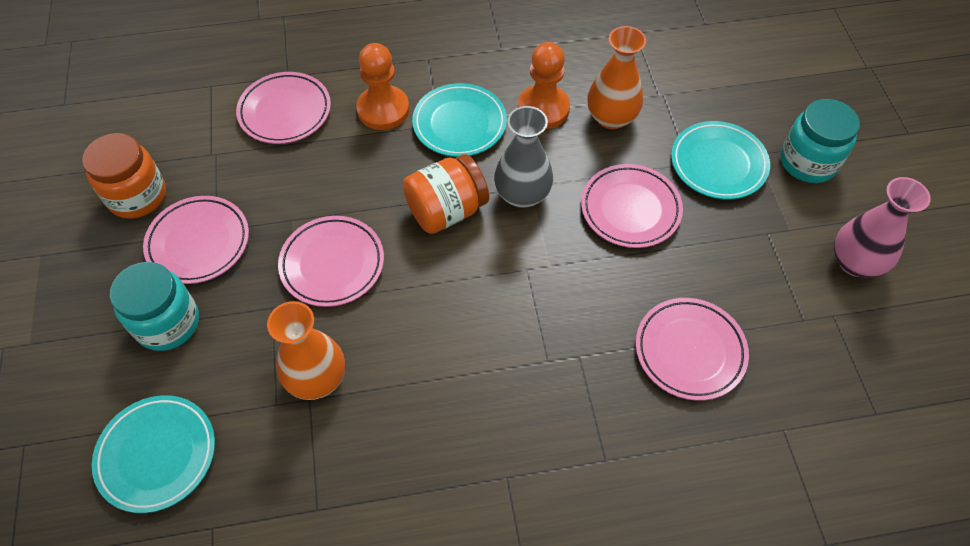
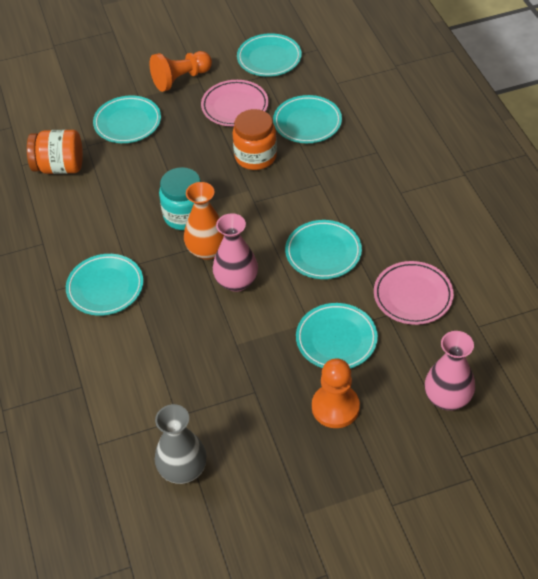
orange vase: 2 -> 1
pink plate: 5 -> 2
pink vase: 1 -> 2
turquoise jar: 2 -> 1
turquoise plate: 3 -> 6

